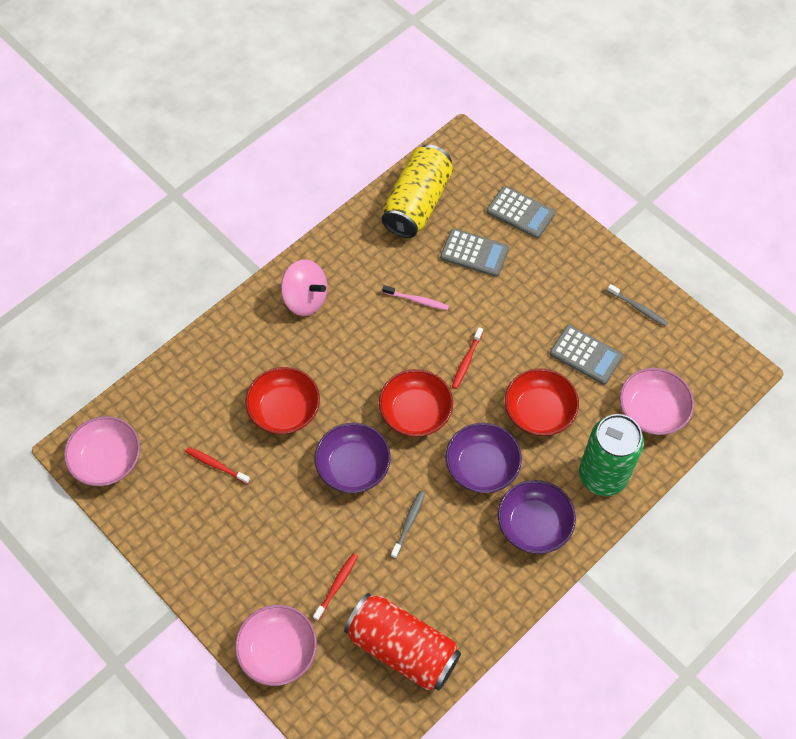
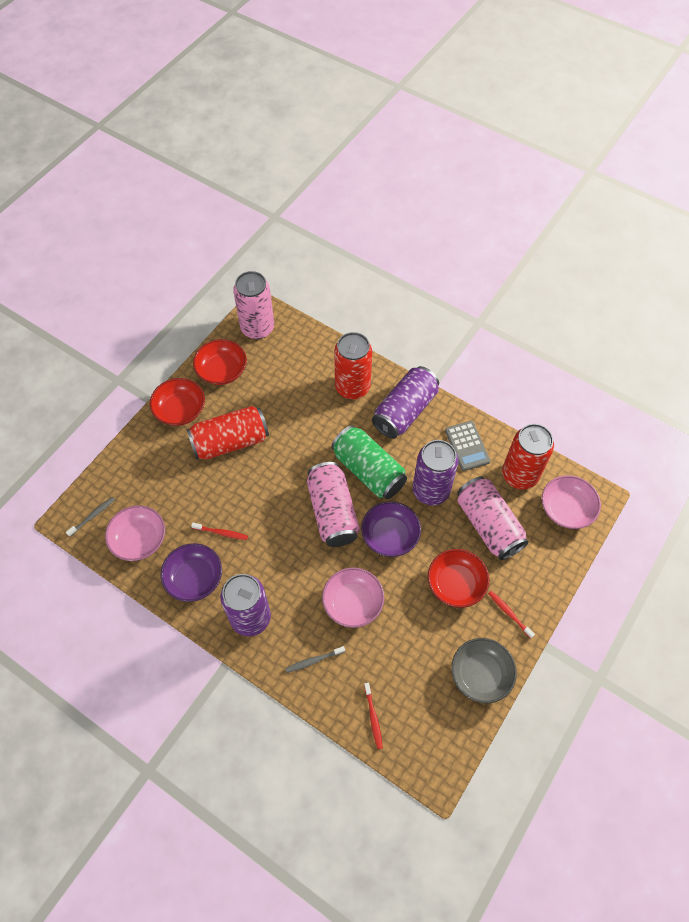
grey bowl: 0 -> 1
grey calculator: 3 -> 1
pink can: 0 -> 3
pink spinning top: 1 -> 0
pink toothbrush: 1 -> 0
purple bowl: 3 -> 2
purple can: 0 -> 3
red can: 1 -> 3
yellow can: 1 -> 0

